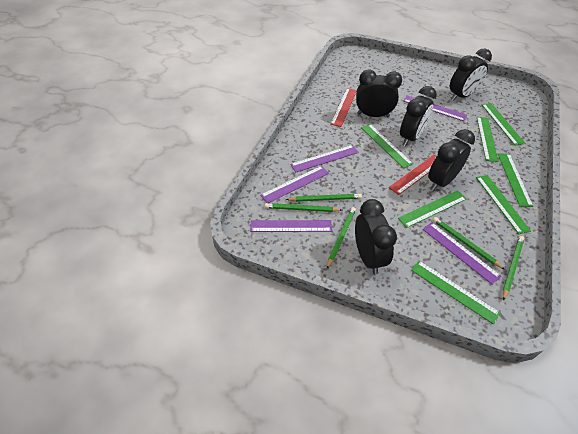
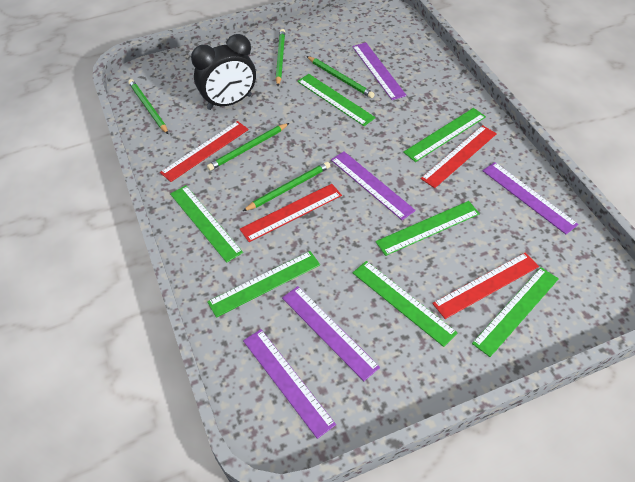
black clock: 5 -> 1
red ruler: 2 -> 4

